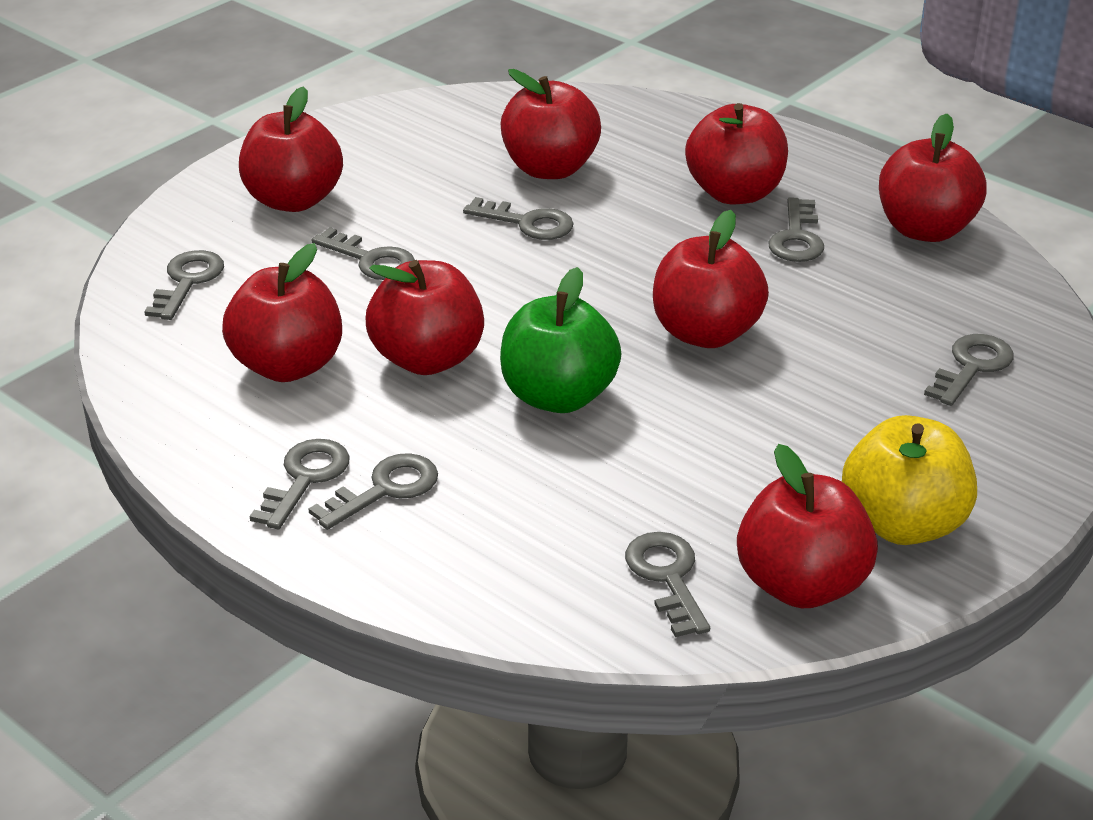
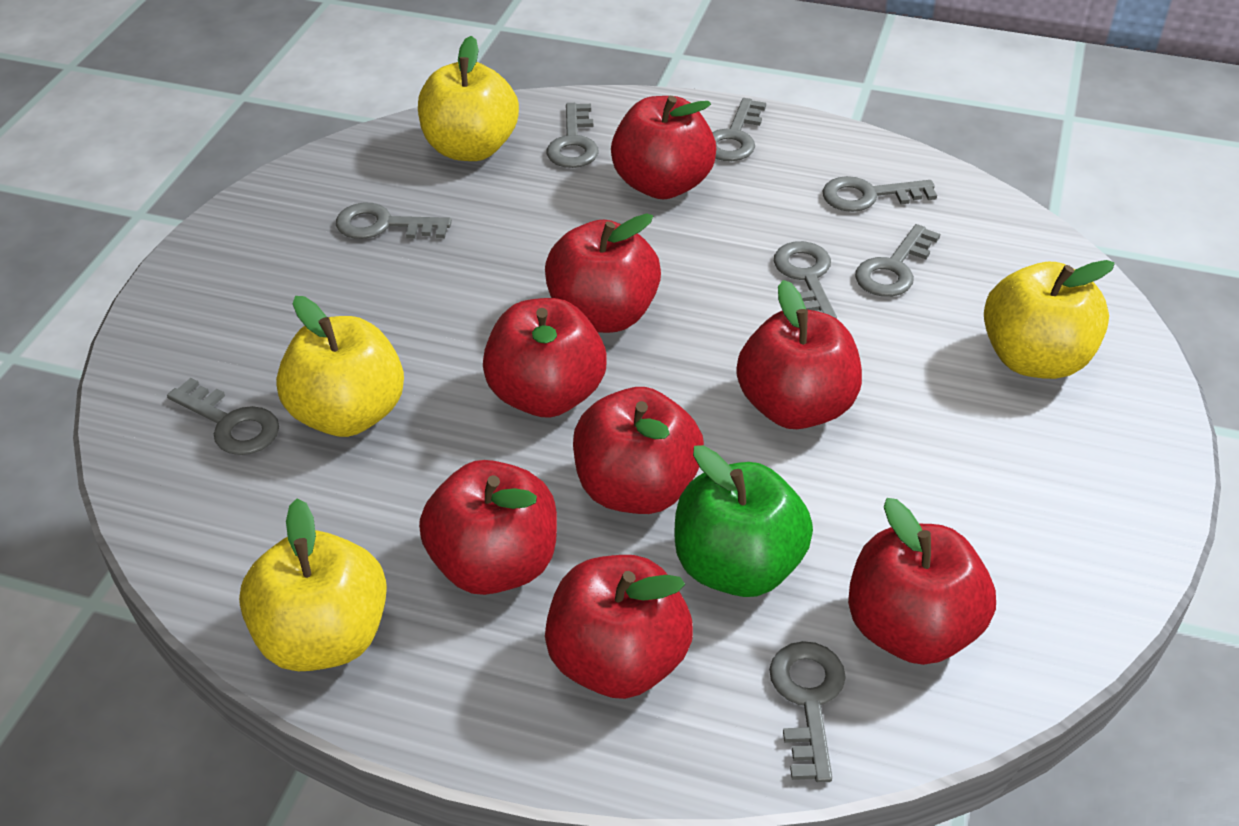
yellow apple: 1 -> 4

